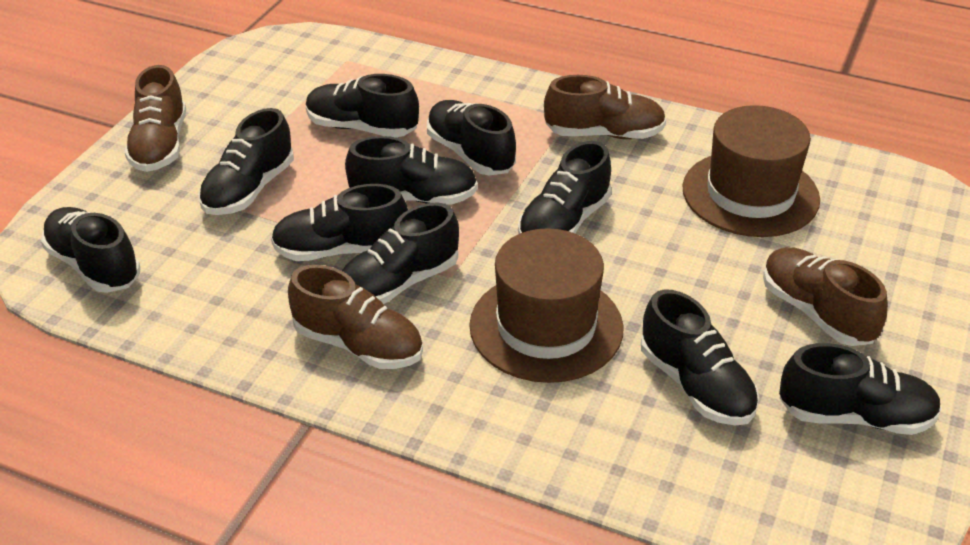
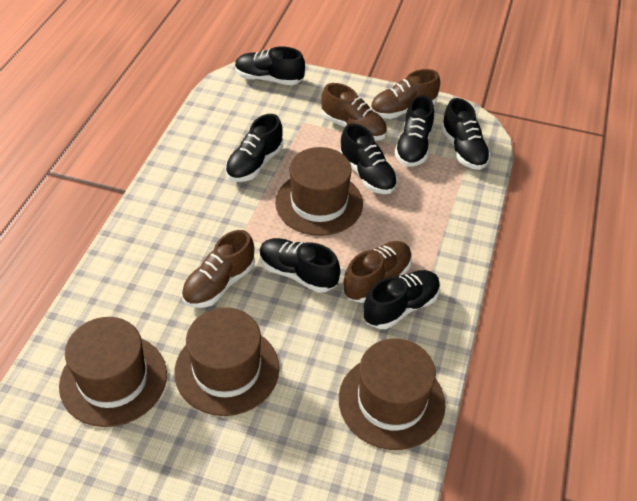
black shoe: 10 -> 7
brown hat: 2 -> 4

